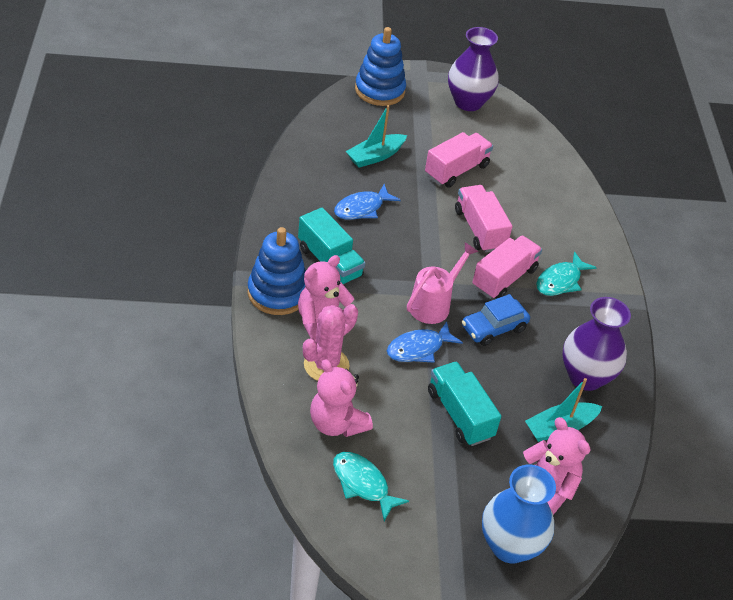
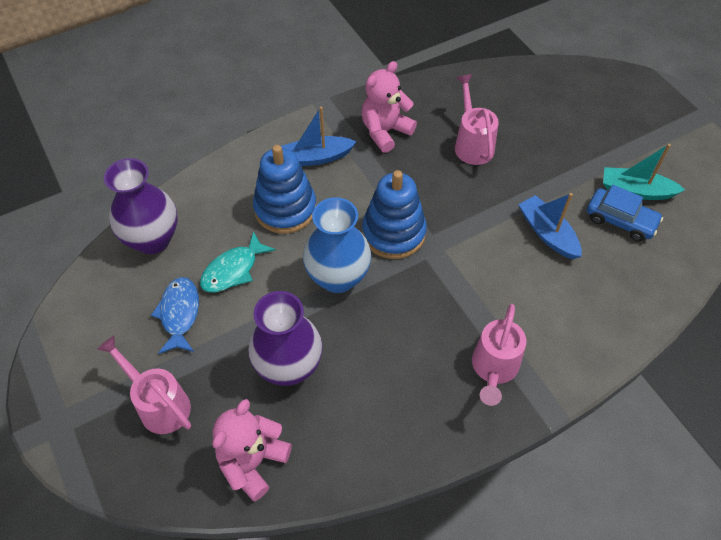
blue boat: 0 -> 2
blue fish: 2 -> 1
pink cactus: 1 -> 0
pink teddy bear: 3 -> 2
pink truck: 3 -> 0
pink watering can: 1 -> 3
turquoise boat: 2 -> 1
turquoise fish: 2 -> 1
turquoise truck: 2 -> 0

